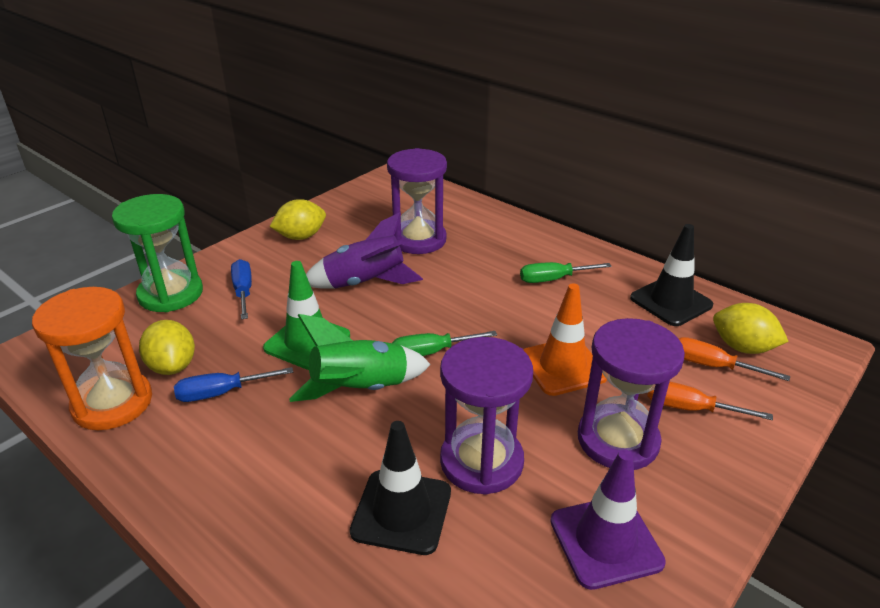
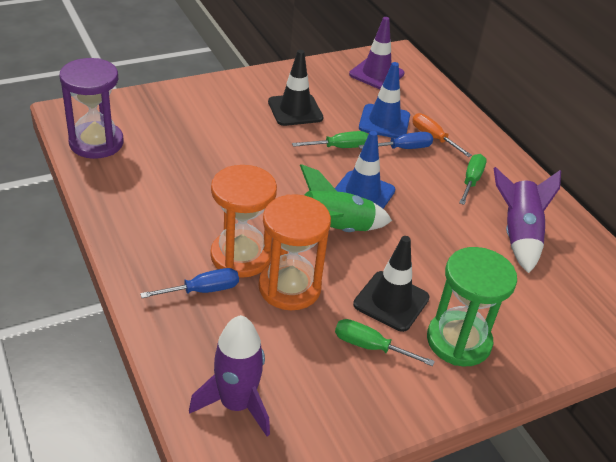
blue traffic cone: 0 -> 2
green screwdriver: 2 -> 3
green traffic cone: 1 -> 0
orange hourglass: 1 -> 2
orange screwdriver: 2 -> 1
orange traffic cone: 1 -> 0
purple hourglass: 3 -> 1
purple rocket: 1 -> 2
yellow lemon: 3 -> 0

